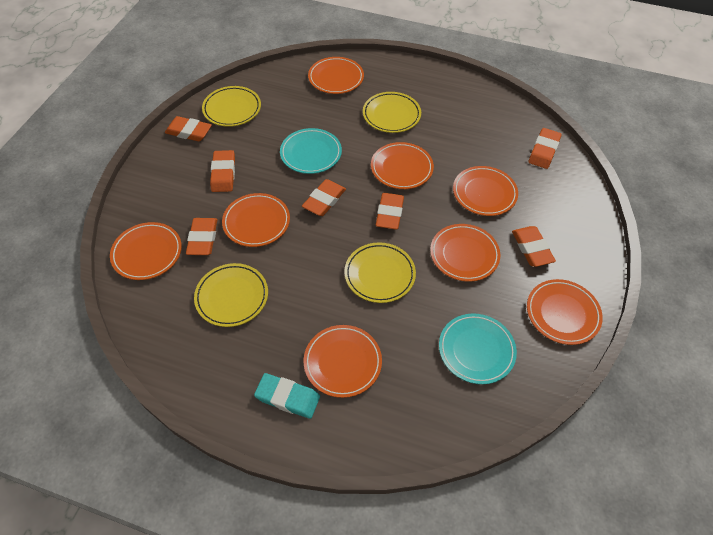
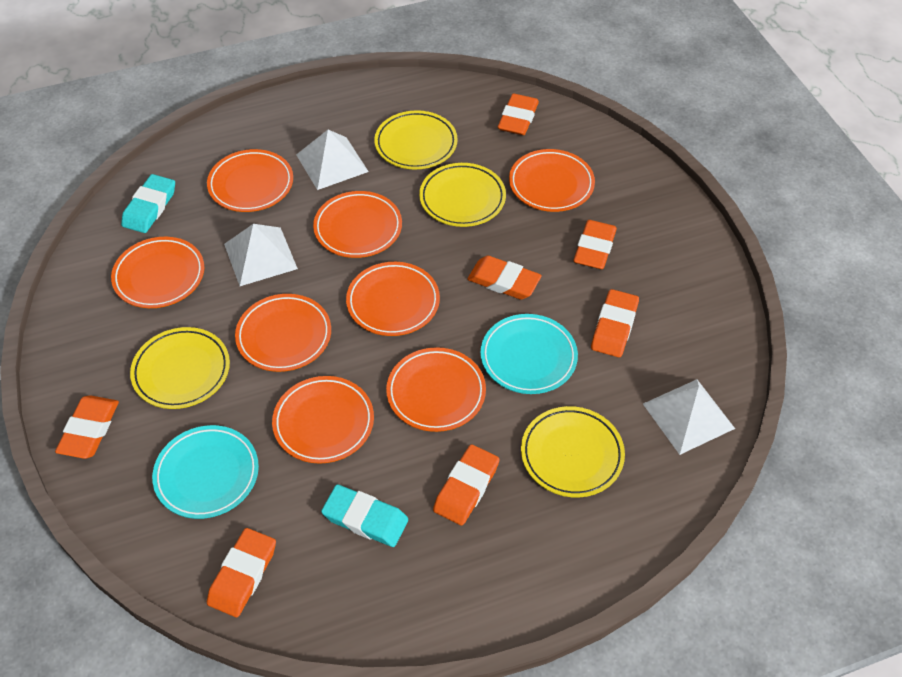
turquoise eraser: 1 -> 2
white pyramid: 0 -> 3

